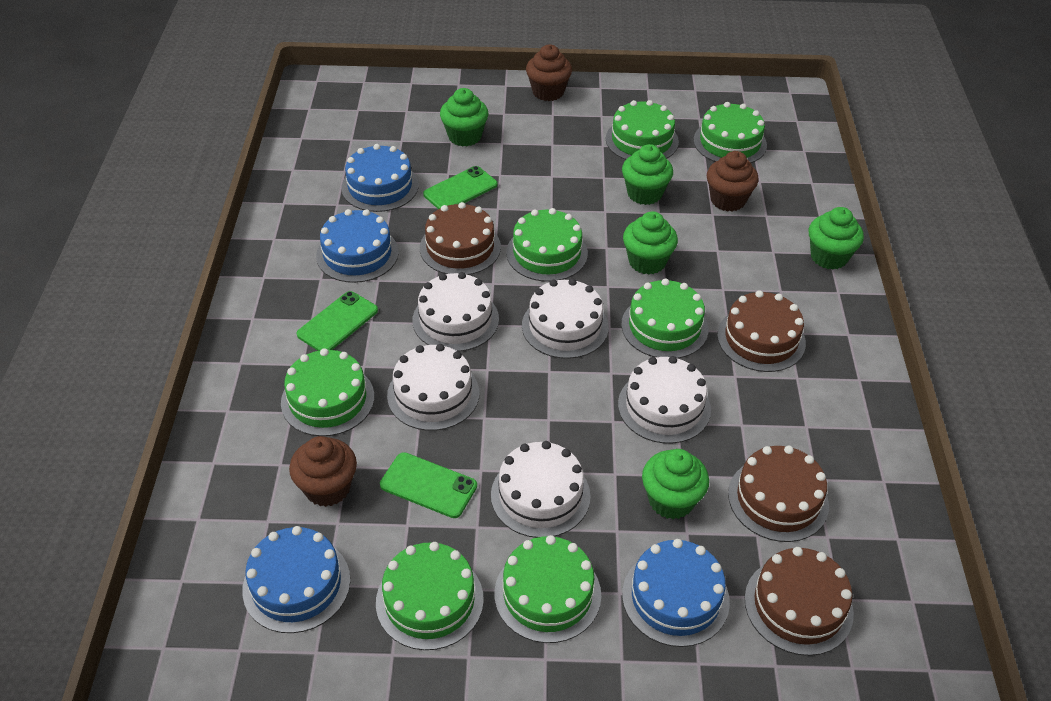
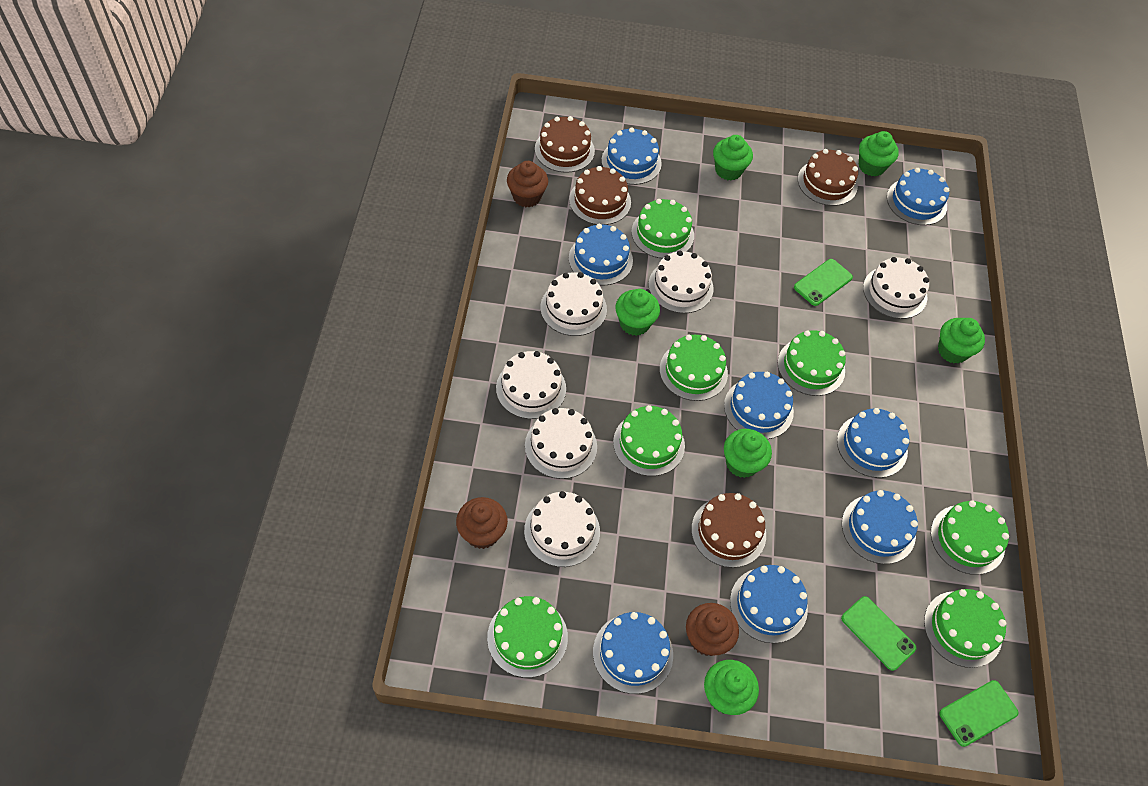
blue cake: 4 -> 8
green cupcake: 5 -> 6
white cake: 5 -> 6

